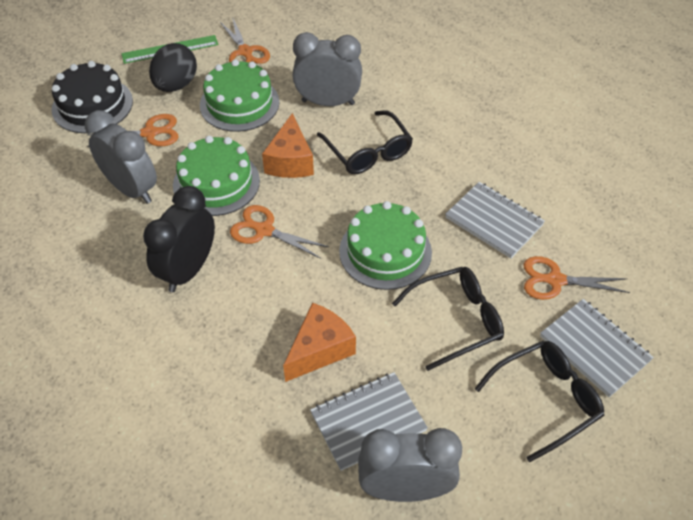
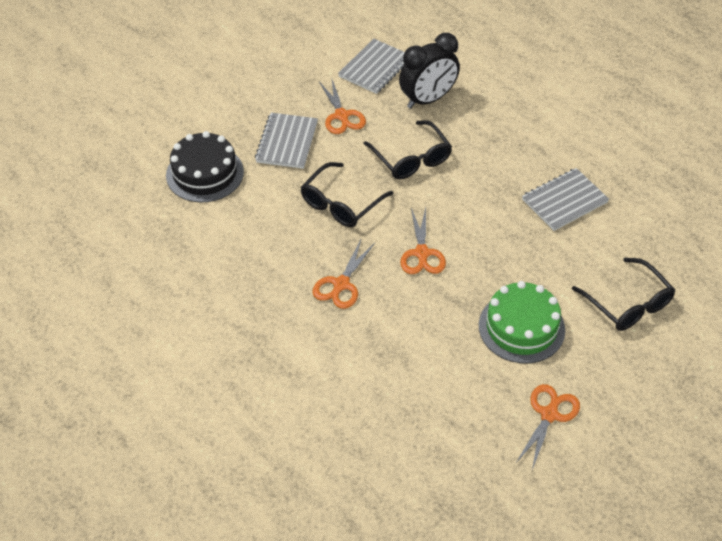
black egg: 1 -> 0
green cake: 3 -> 1
green ruler: 1 -> 0
grey clock: 3 -> 0
orange cheese: 2 -> 0

